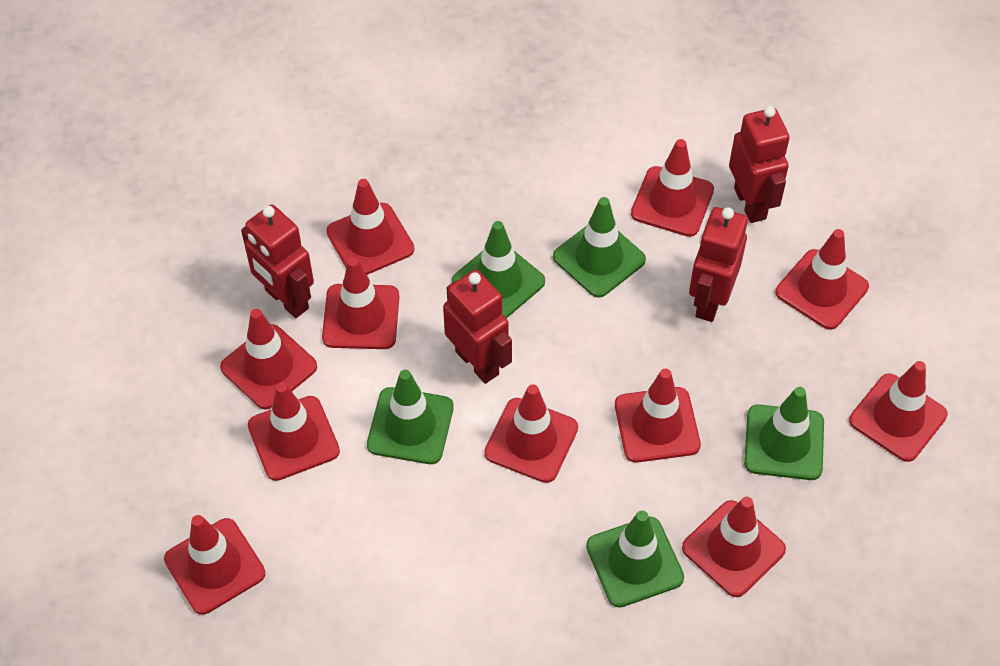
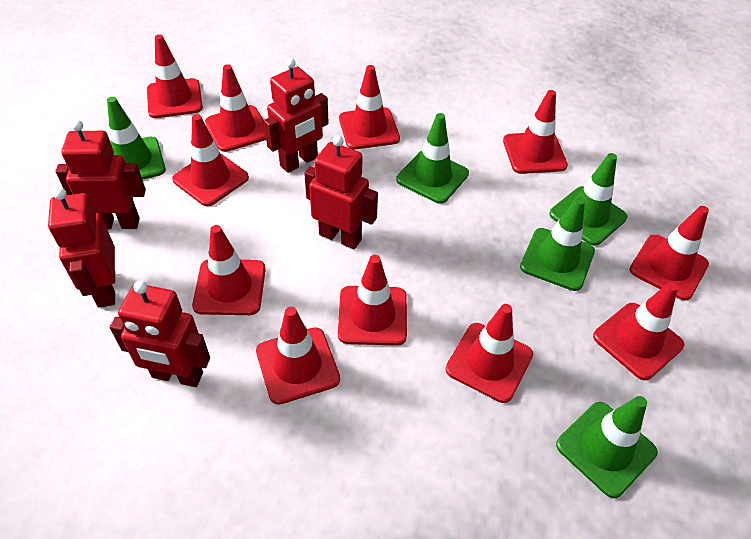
red robot: 4 -> 5

